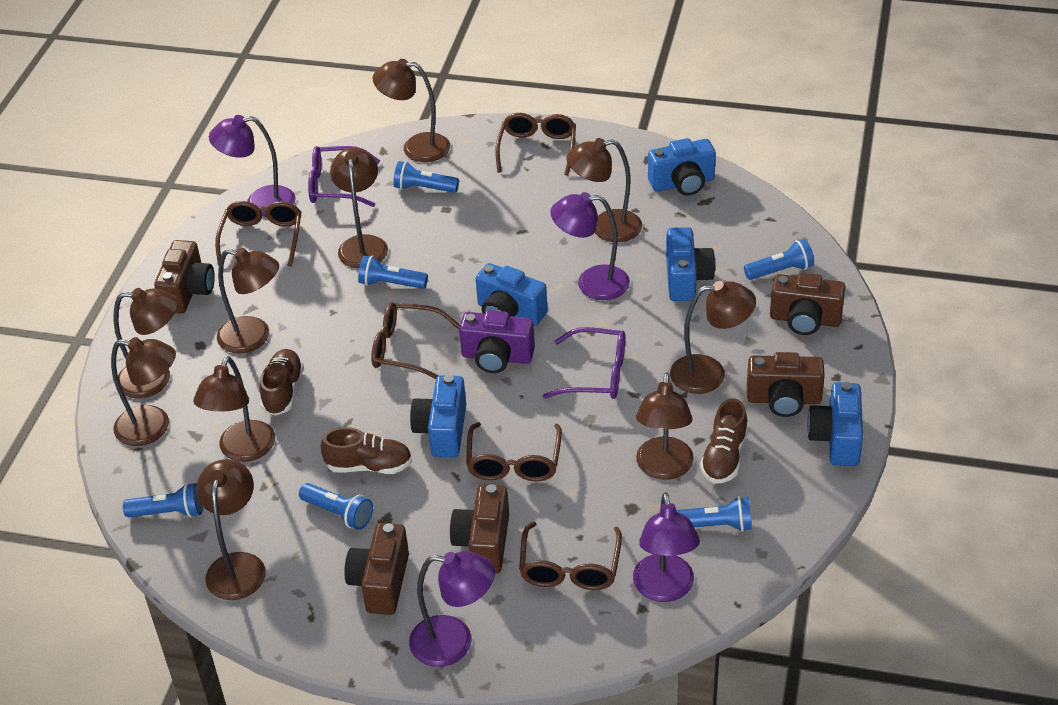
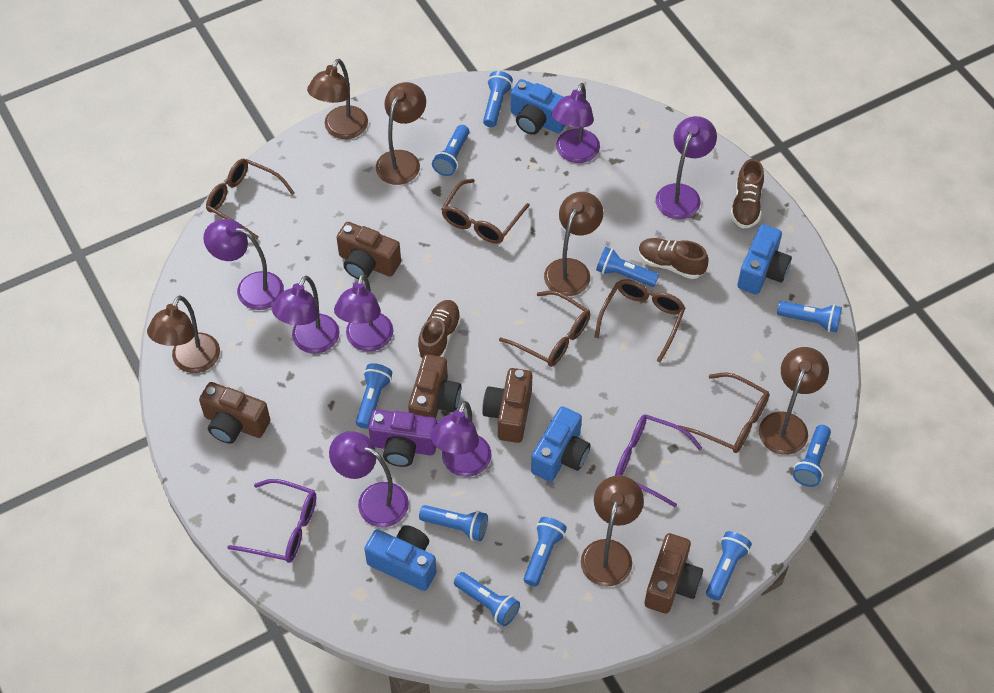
blue camera: 5 -> 4
blue flashlight: 6 -> 10
brown lamp: 10 -> 6
purple lamp: 4 -> 7

